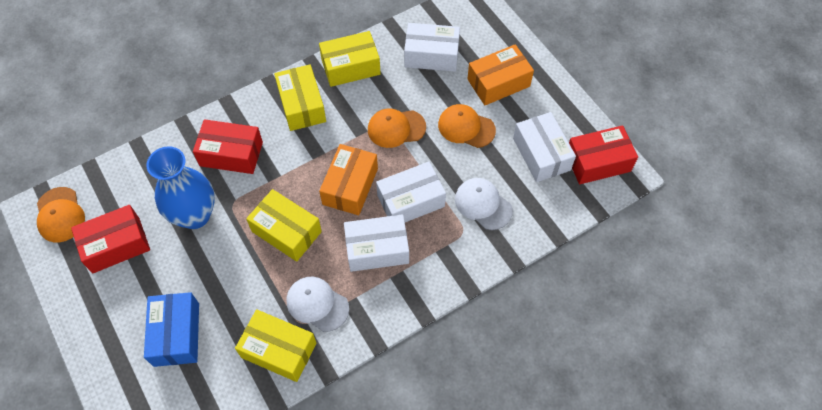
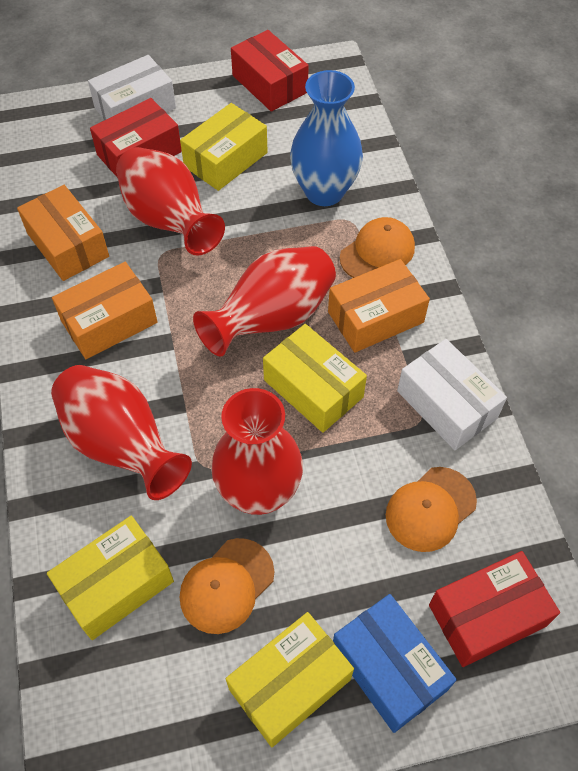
orange box: 2 -> 3
red vase: 0 -> 4
white box: 4 -> 2
white cap: 2 -> 0

